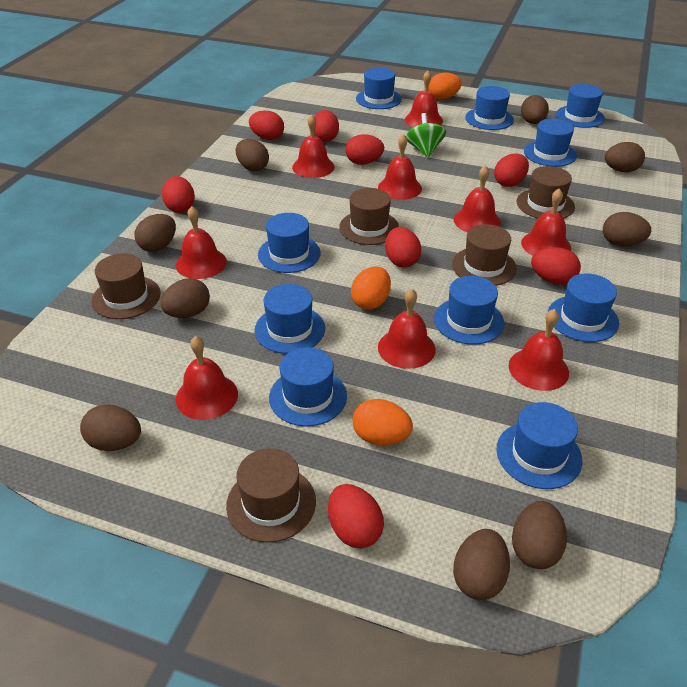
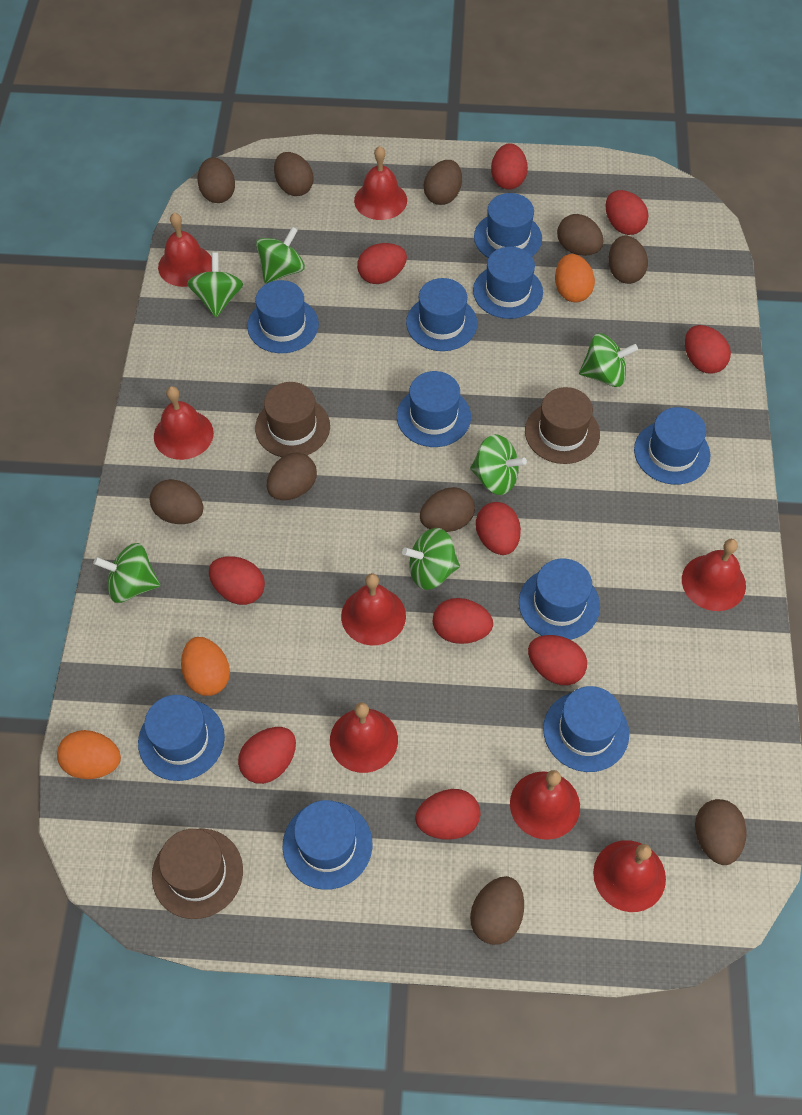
brown egg: 9 -> 10
brown hat: 5 -> 3
green spinning top: 1 -> 6
red bell: 9 -> 8
red egg: 8 -> 10

